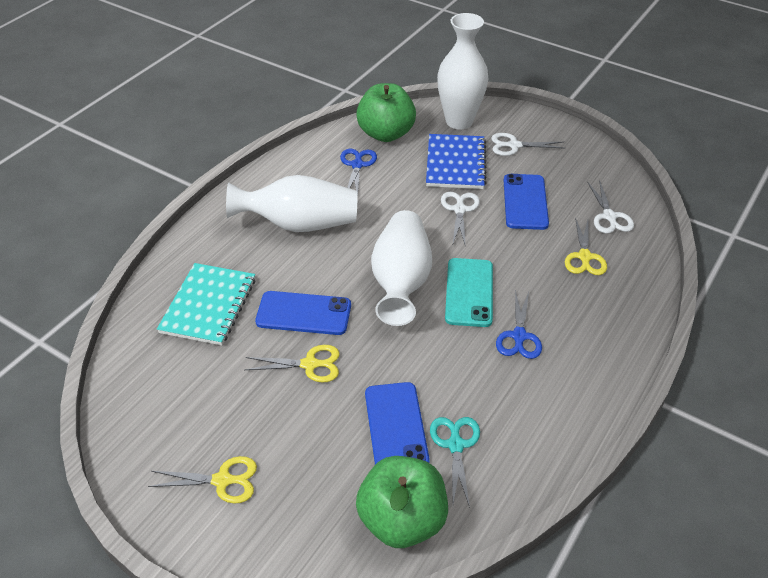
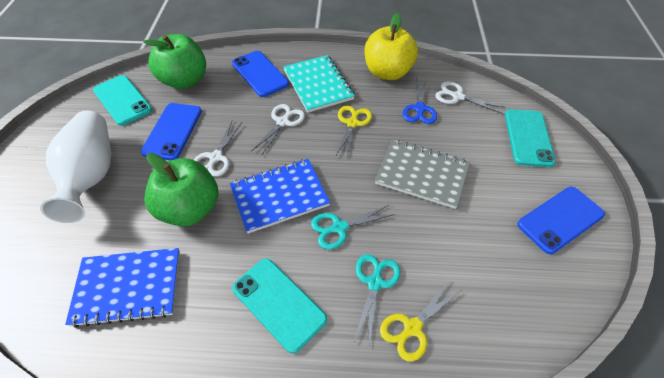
blue notebook: 1 -> 2
blue scissors: 2 -> 1
grey notebook: 0 -> 1
turquoise phone: 1 -> 3
turquoise scissors: 1 -> 2
white vase: 3 -> 1
yellow apple: 0 -> 1
yellow scissors: 3 -> 2

